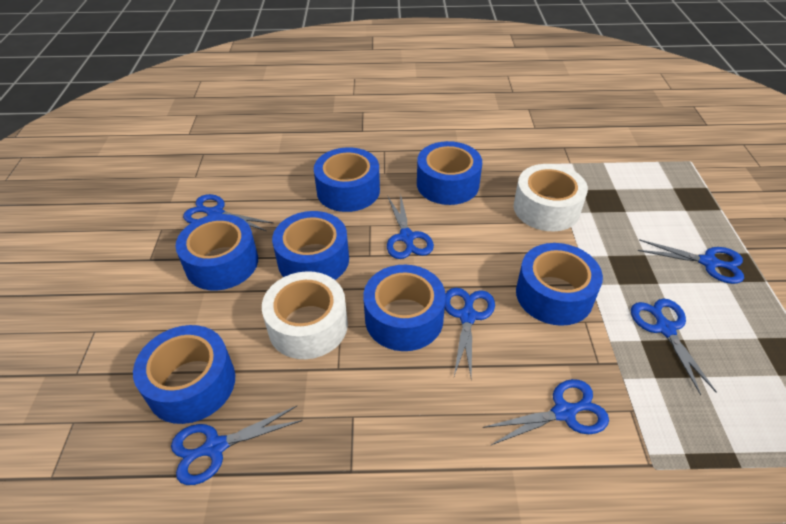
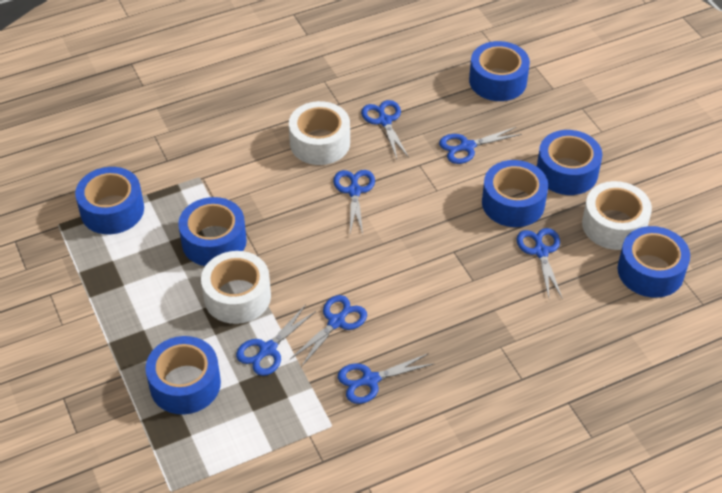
white tape: 2 -> 3

